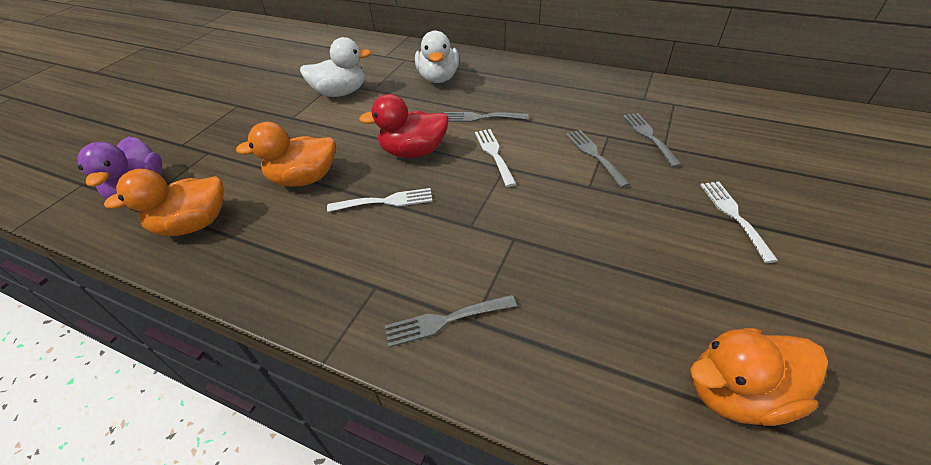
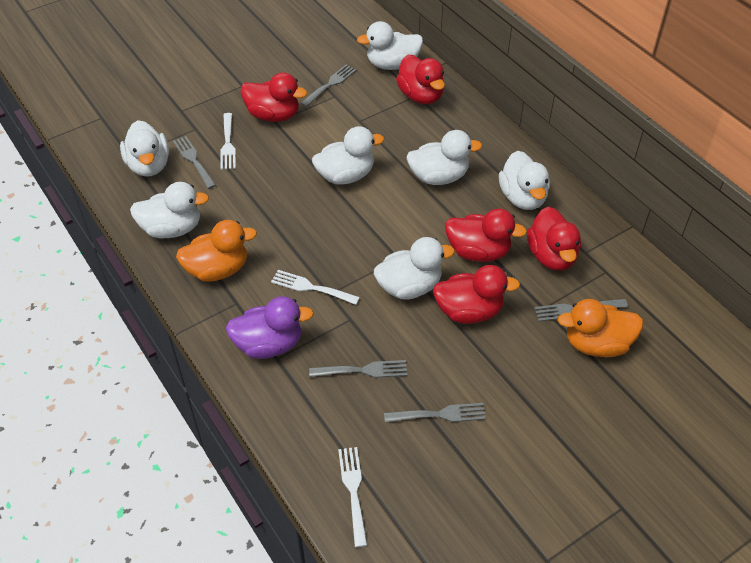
grey fork: 4 -> 5
orange duck: 3 -> 2
red duck: 1 -> 5
white duck: 2 -> 7

